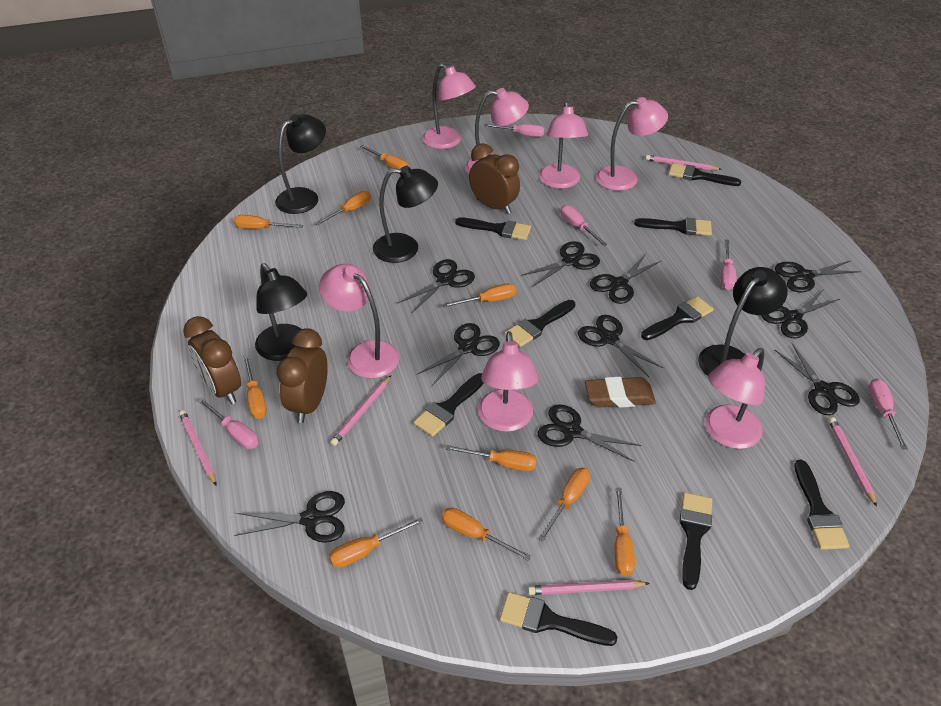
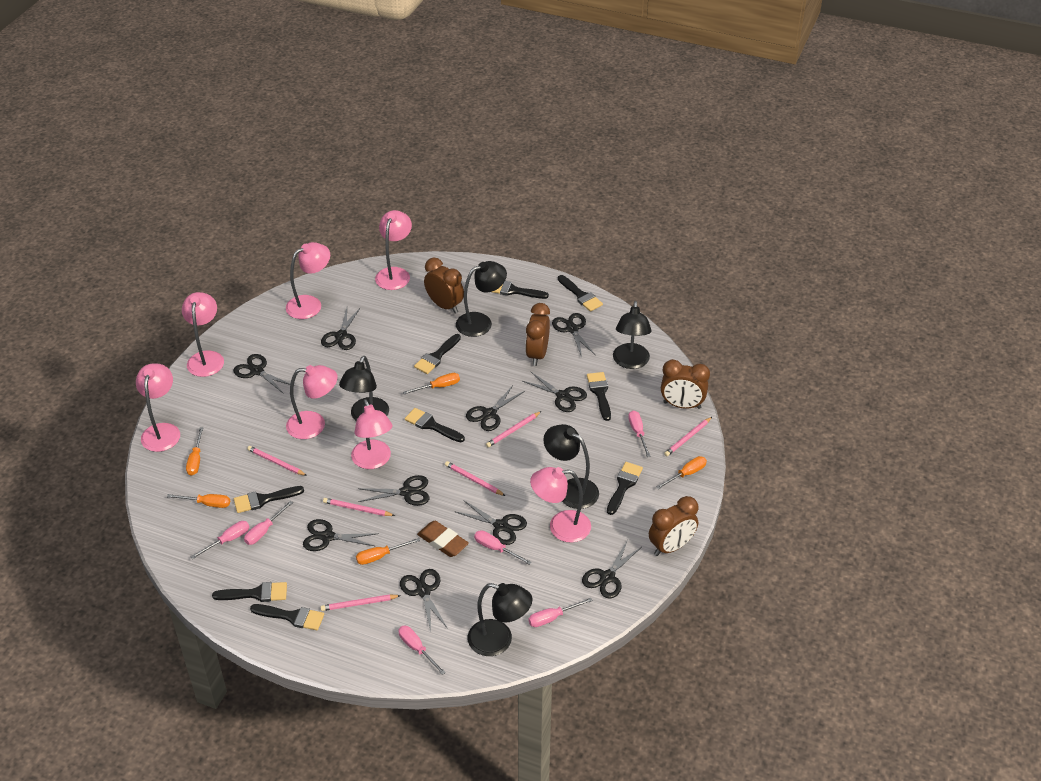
black lamp: 4 -> 5
brown clock: 3 -> 4
orange screwdriver: 10 -> 5
pink pencil: 5 -> 6
pink screwdriver: 5 -> 6

